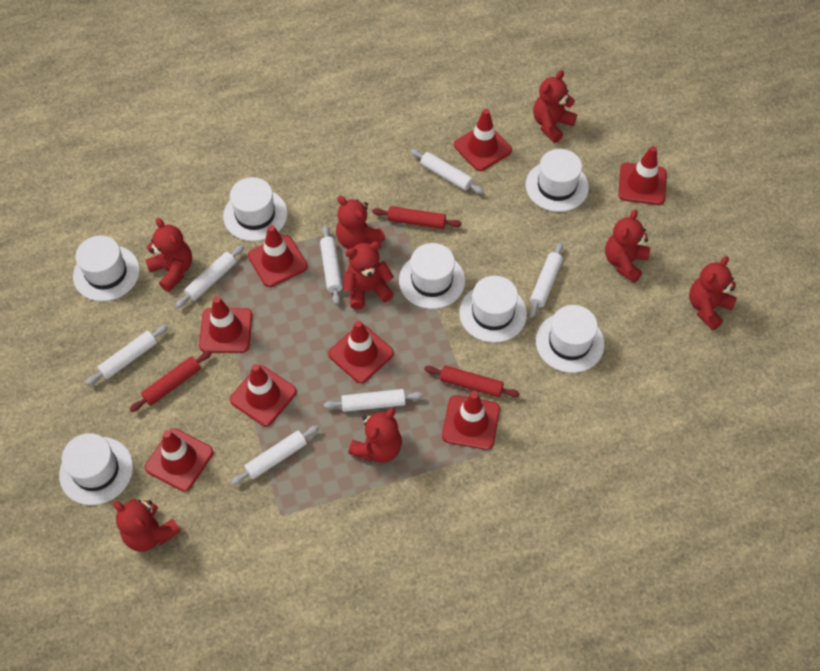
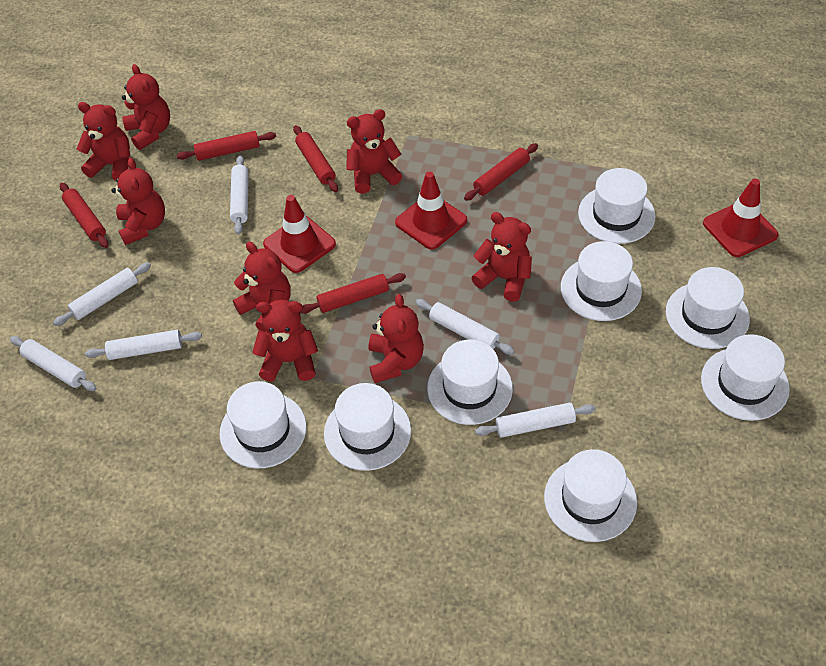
red rolling pin: 3 -> 5
red traffic cone: 8 -> 3
white hat: 7 -> 8
white rolling pin: 7 -> 6

